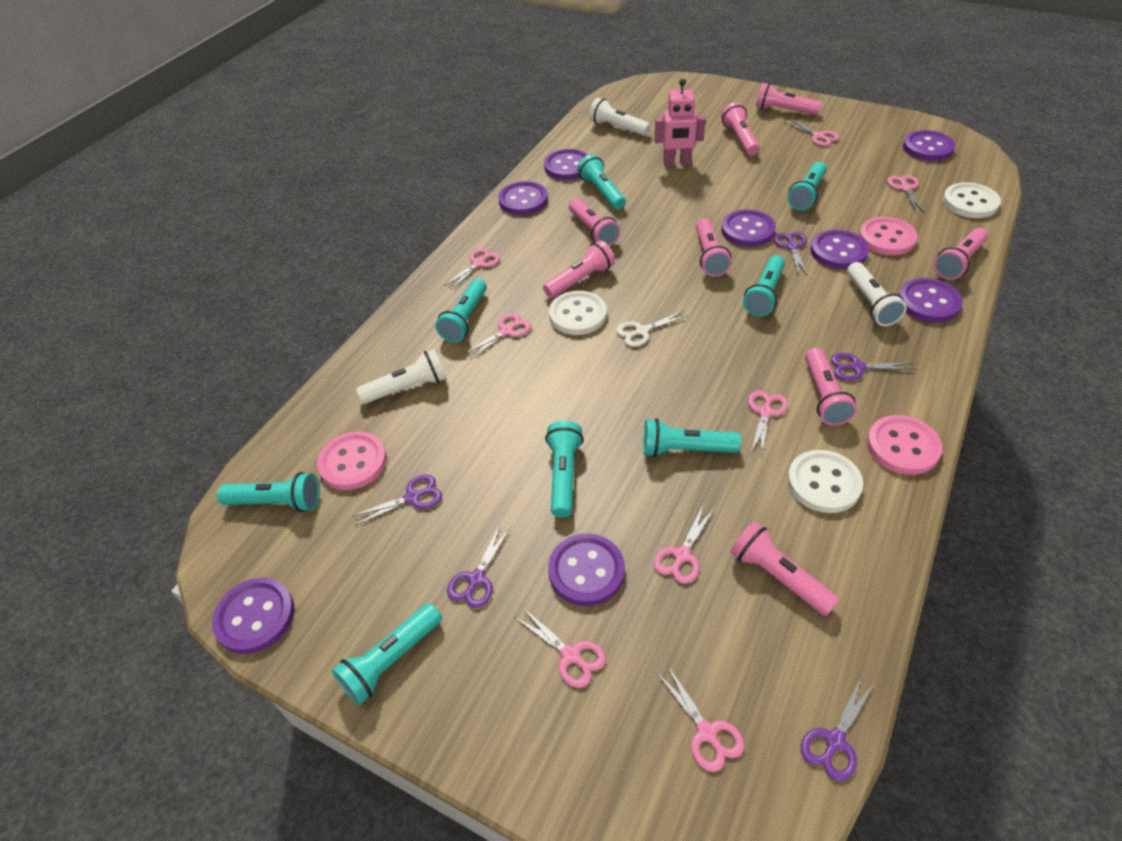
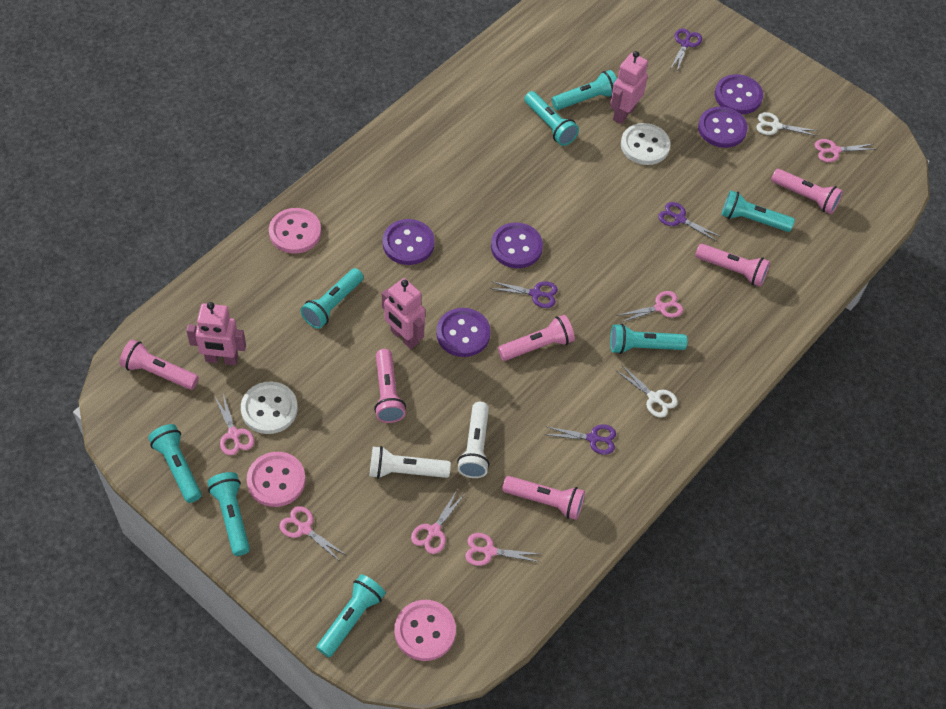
pink flashlight: 8 -> 6
pink robot: 1 -> 3
pink scissors: 8 -> 6
purple button: 8 -> 5
purple scissors: 5 -> 4
white button: 3 -> 2
white flashlight: 3 -> 2
white scissors: 1 -> 2

